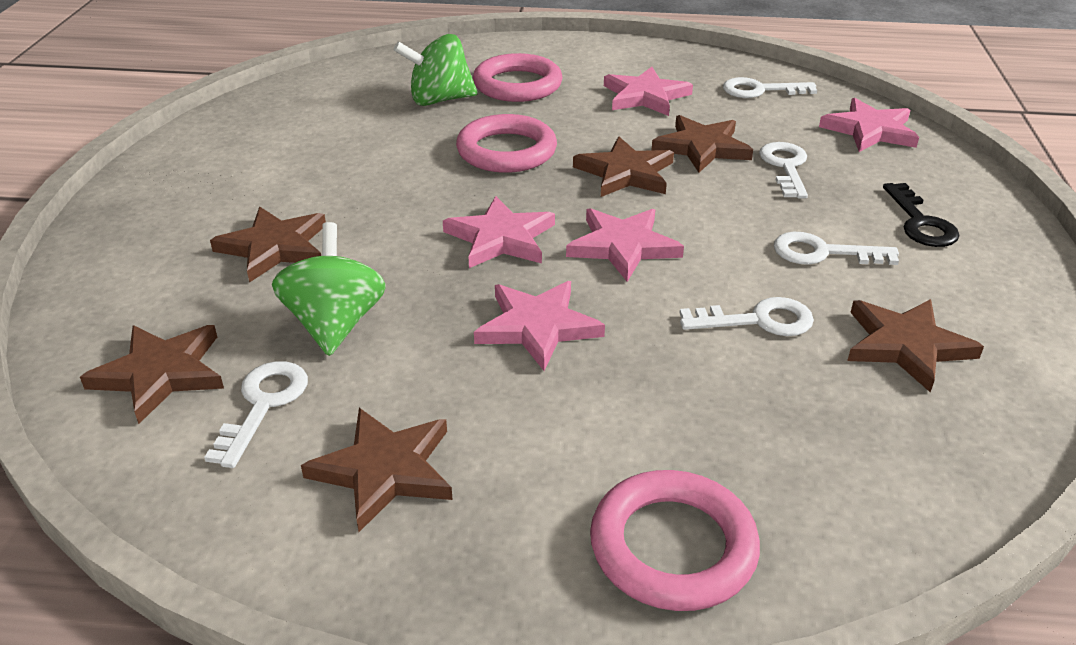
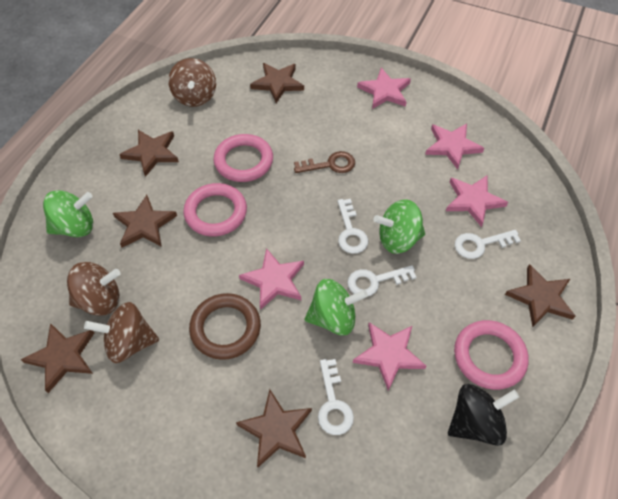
black key: 1 -> 0
black spinning top: 0 -> 1
brown key: 0 -> 1
brown ring: 0 -> 1
brown spinning top: 0 -> 3
green spinning top: 2 -> 3
white key: 5 -> 4

